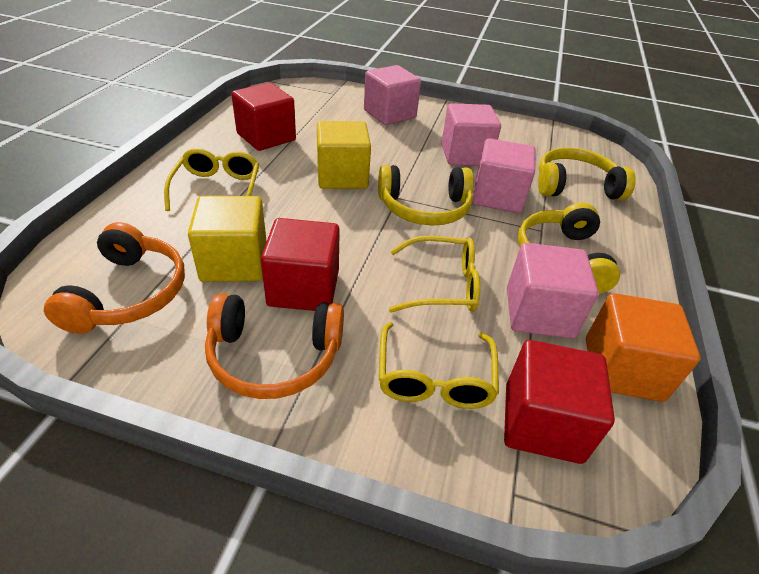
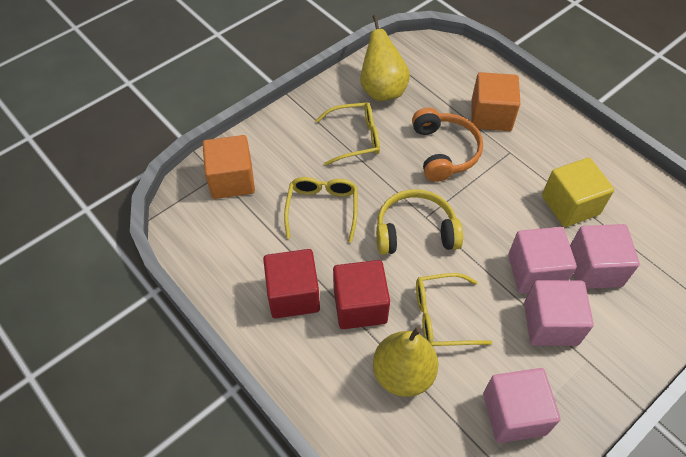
orange cube: 1 -> 2
orange headphones: 2 -> 1
red cube: 3 -> 2
yellow cube: 2 -> 1
yellow headphones: 3 -> 1
yellow pear: 0 -> 2

